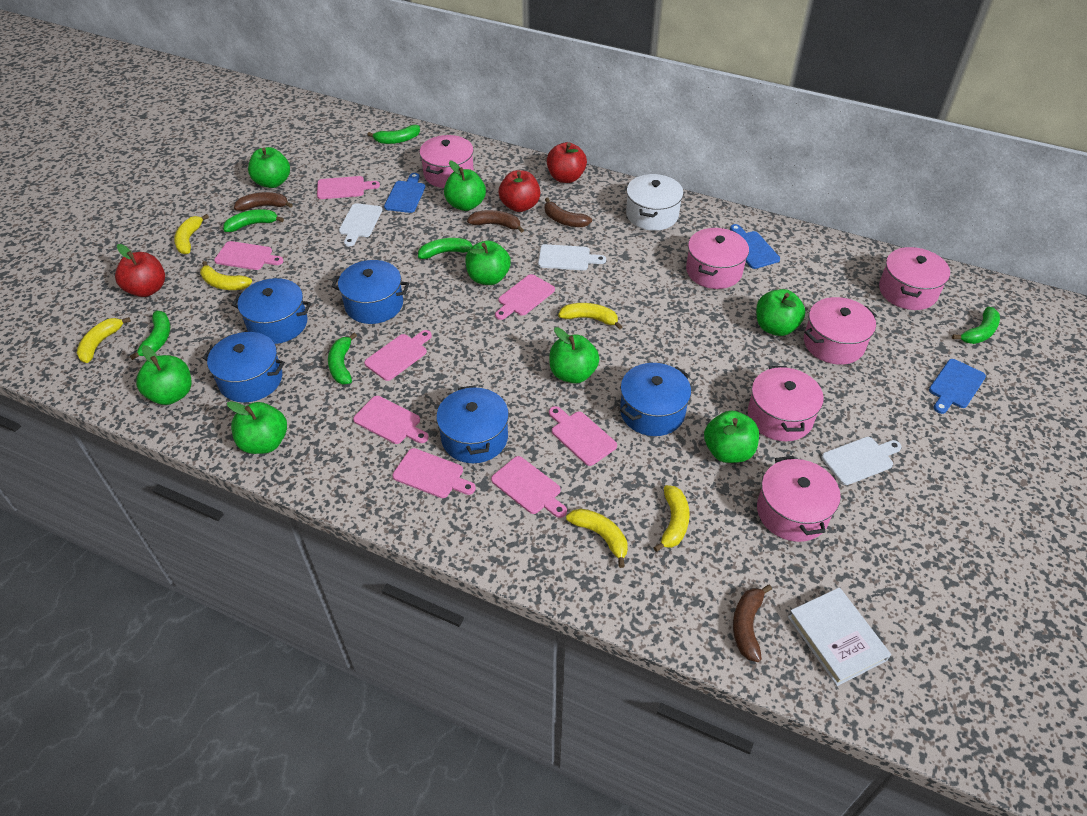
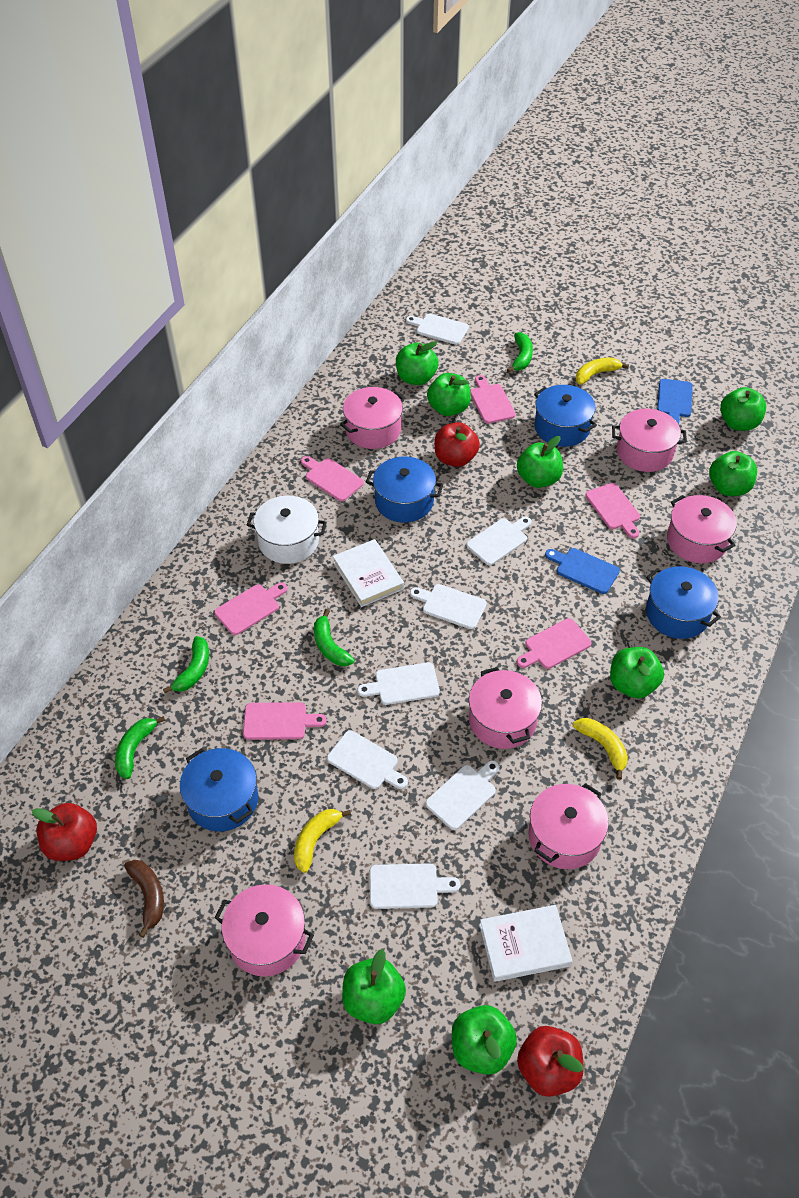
blue cutting board: 3 -> 2
blue pot: 5 -> 4
brown banana: 4 -> 1
green banana: 6 -> 4
pink cutting board: 8 -> 6
white book: 1 -> 2
white cutting board: 3 -> 7
yellow banana: 6 -> 3

